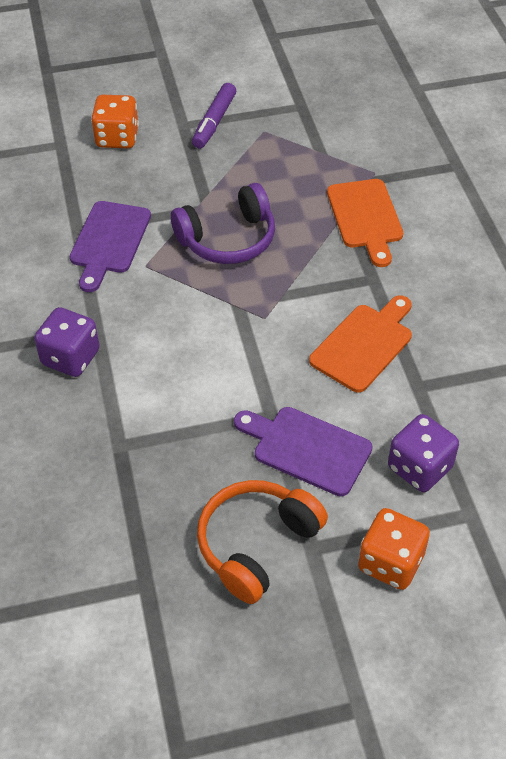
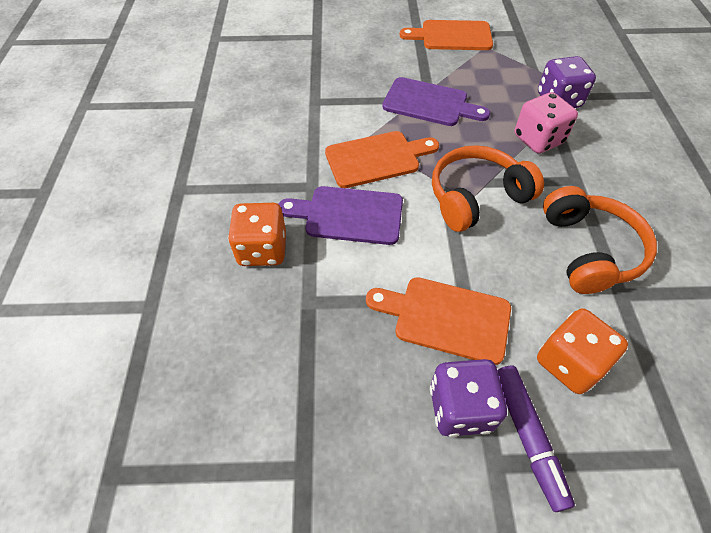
orange cutting board: 2 -> 3
orange headphones: 1 -> 2
pink dice: 0 -> 1
purple headphones: 1 -> 0

